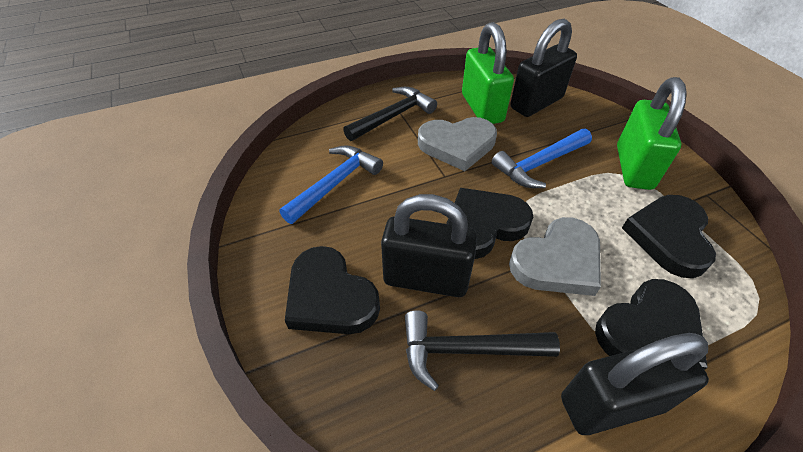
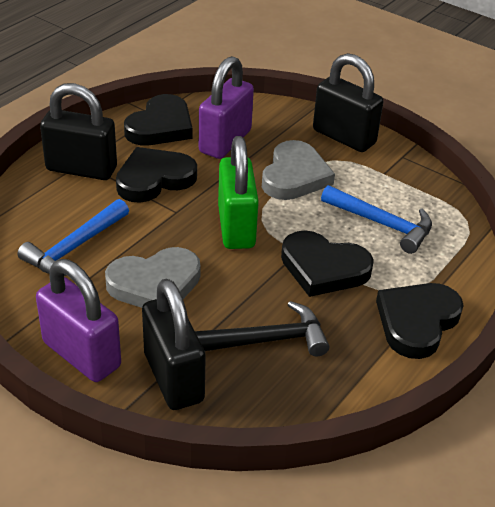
black hammer: 2 -> 1
green padlock: 2 -> 1
purple padlock: 0 -> 2

